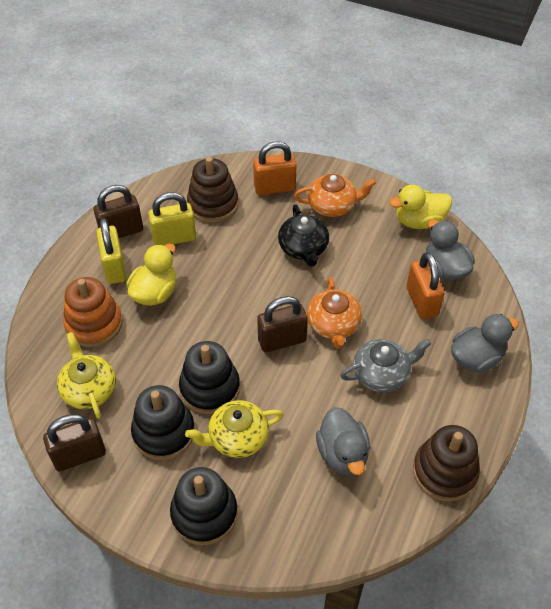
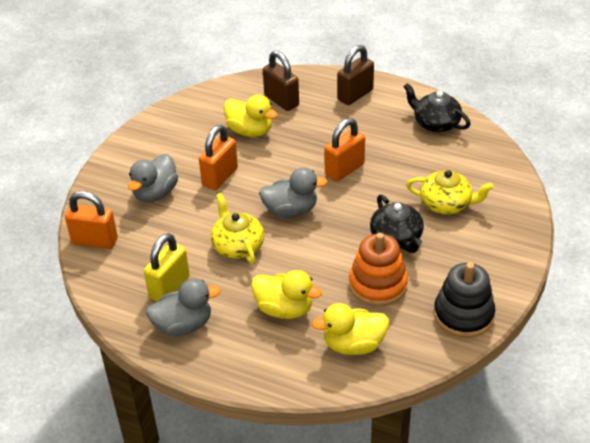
black stacking toy: 3 -> 1
black teapot: 1 -> 2
brown padlock: 3 -> 2
brown stacking toy: 2 -> 0
grey teapot: 1 -> 0
orange padlock: 2 -> 3
orange teapot: 2 -> 0
yellow duck: 2 -> 3
yellow padlock: 2 -> 1

